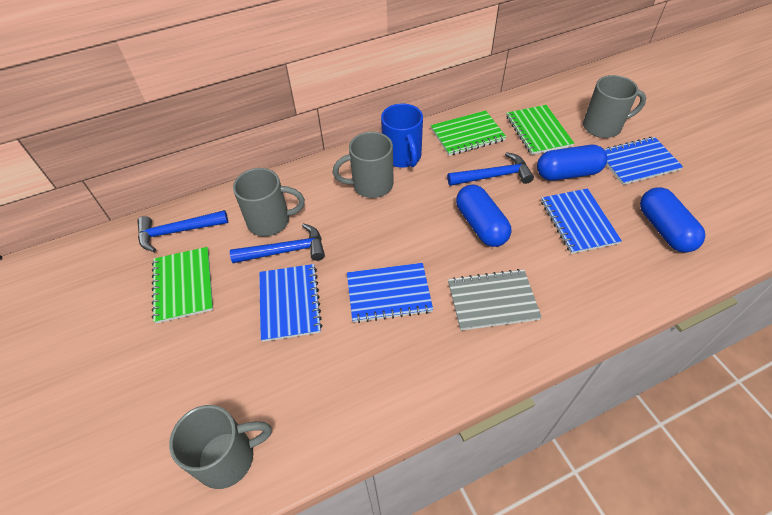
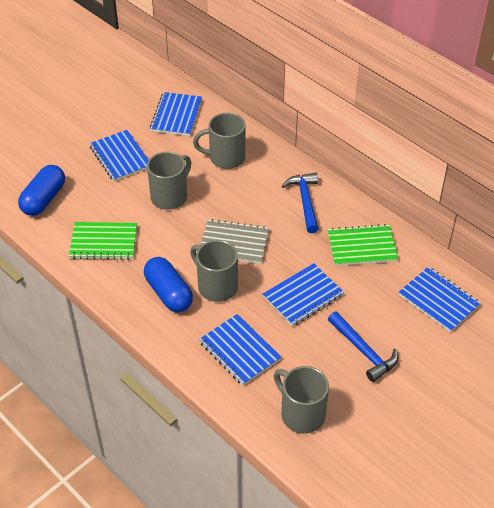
blue capsule: 3 -> 2
blue hammer: 3 -> 2
blue mug: 1 -> 0
blue notebook: 4 -> 5
green notebook: 3 -> 2

